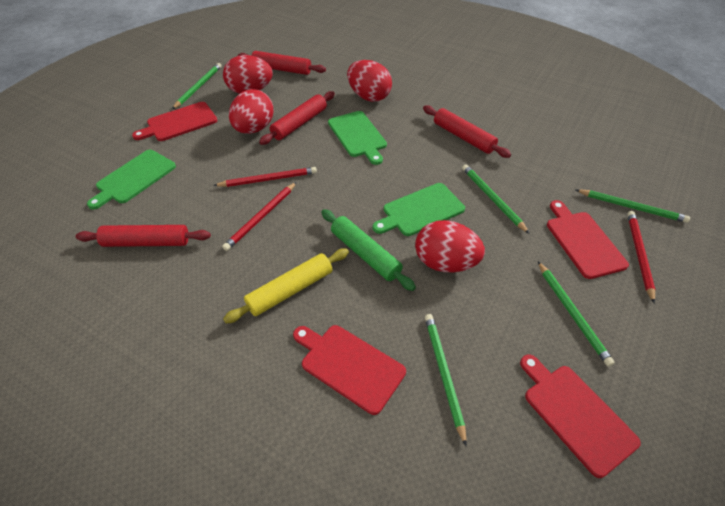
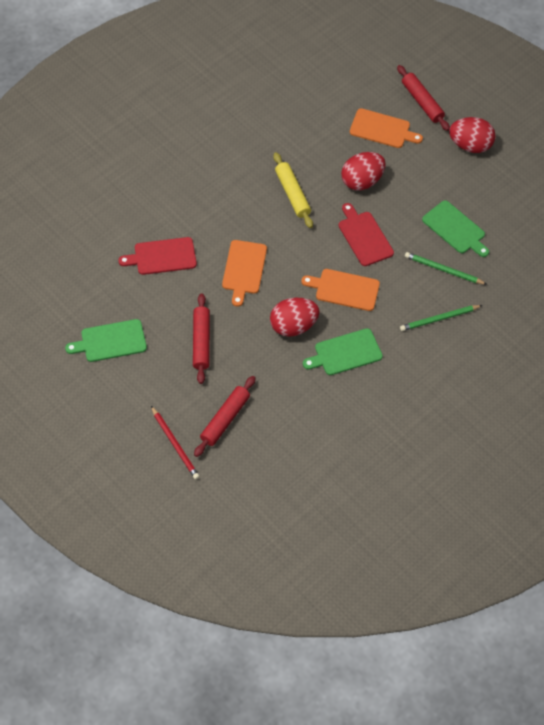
green pencil: 5 -> 2
green rolling pin: 1 -> 0
orange cutting board: 0 -> 3
red cutting board: 4 -> 2
red egg: 4 -> 3
red pencil: 3 -> 1
red rolling pin: 4 -> 3

